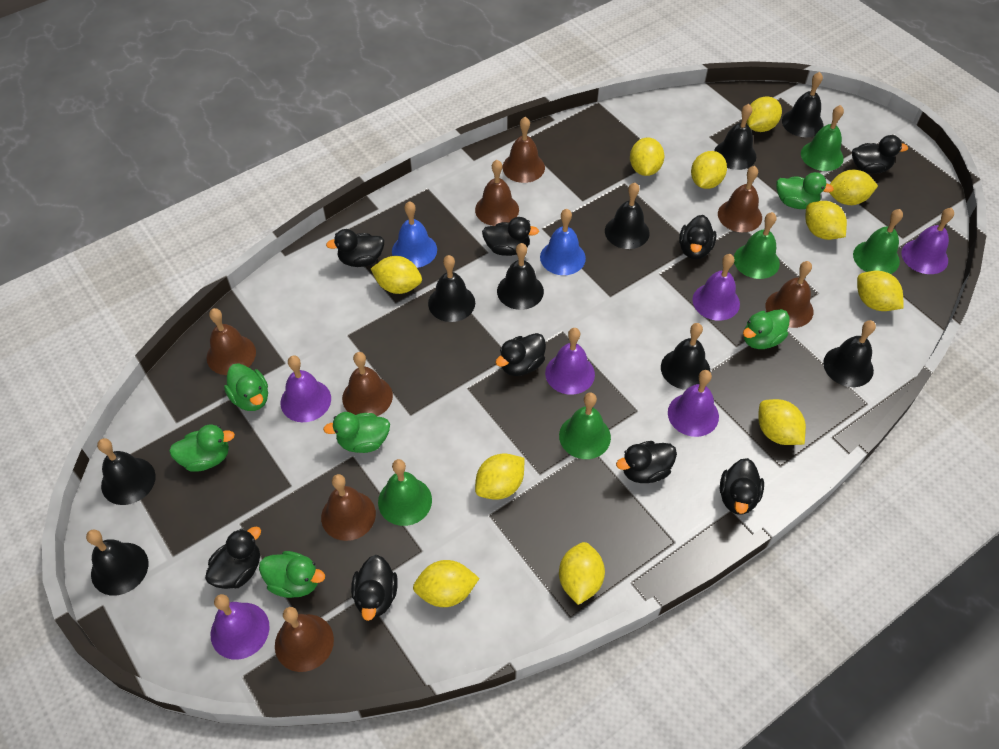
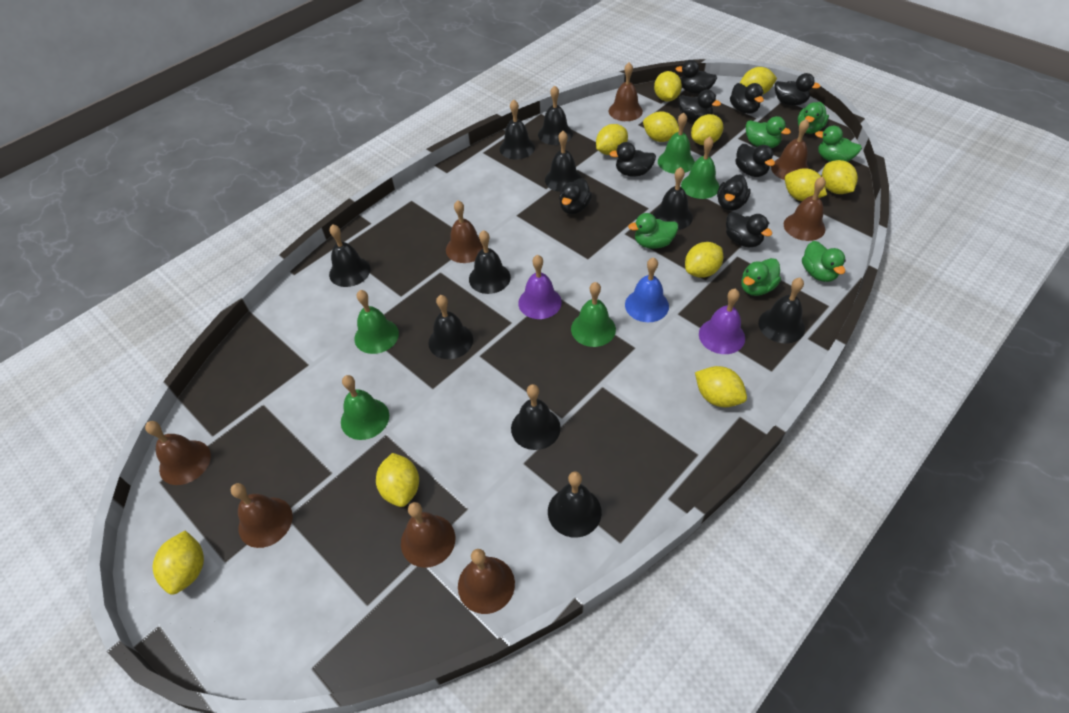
black bell: 9 -> 10
blue bell: 2 -> 1
purple bell: 6 -> 2

